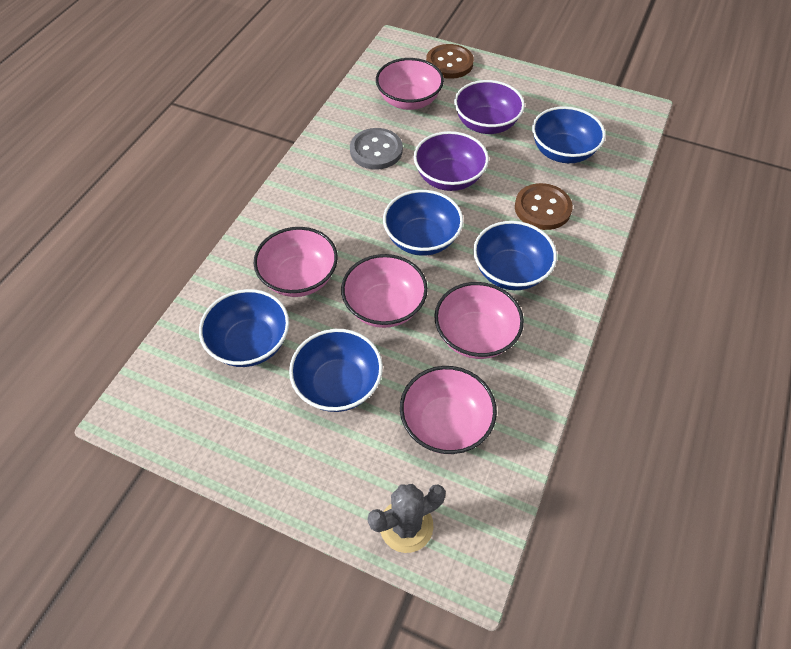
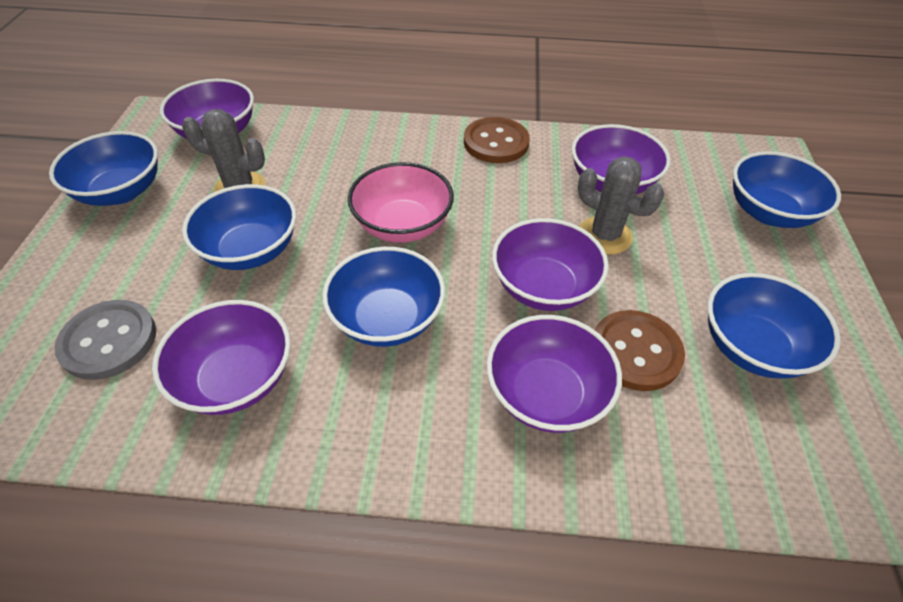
grey cactus: 1 -> 2
pink bowl: 5 -> 1
purple bowl: 2 -> 5

